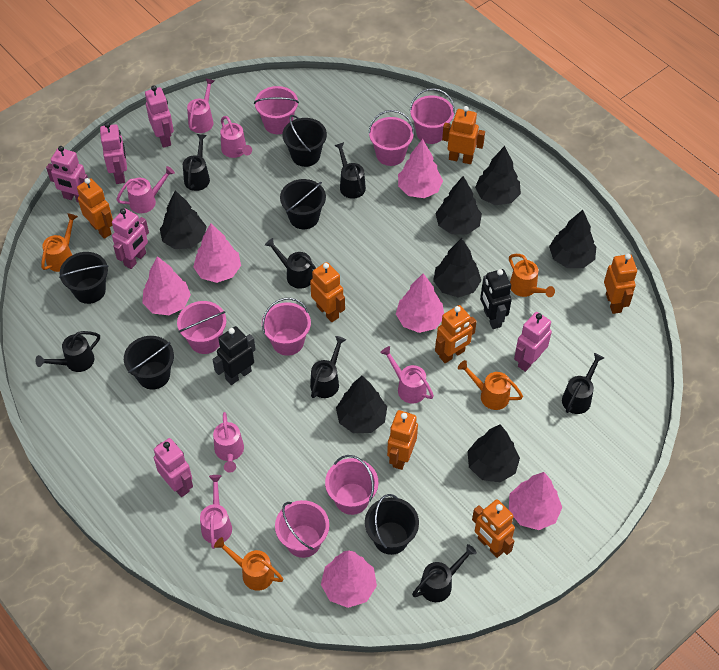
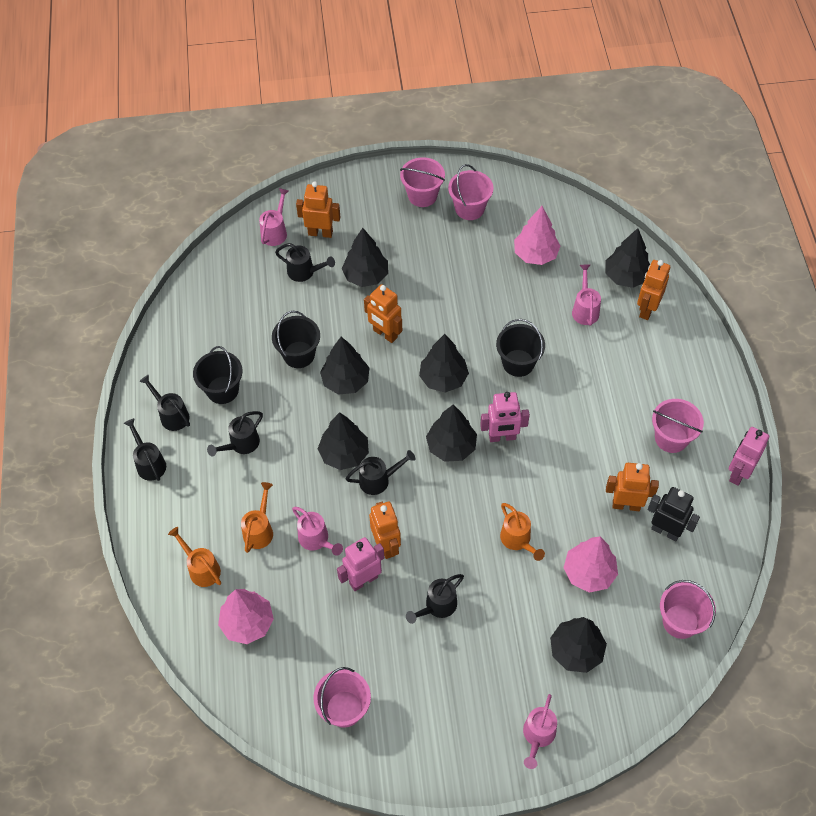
black bucket: 5 -> 3
black robot: 2 -> 1
black watering can: 7 -> 6
orange robot: 7 -> 5
orange watering can: 4 -> 3
pink bucket: 7 -> 5
pink robot: 6 -> 3
pink tree: 6 -> 3
pink watering can: 6 -> 4

